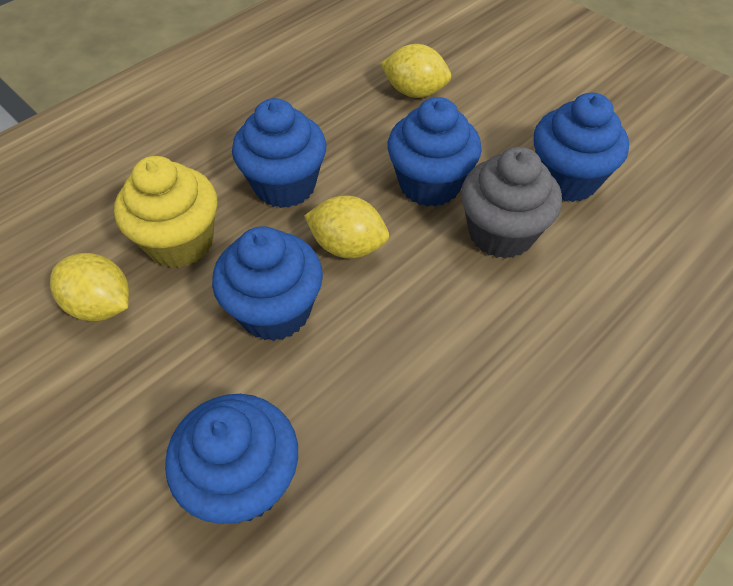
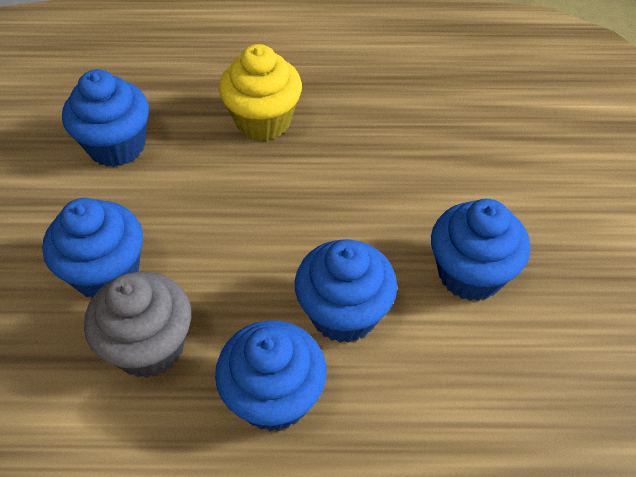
yellow lemon: 3 -> 0

